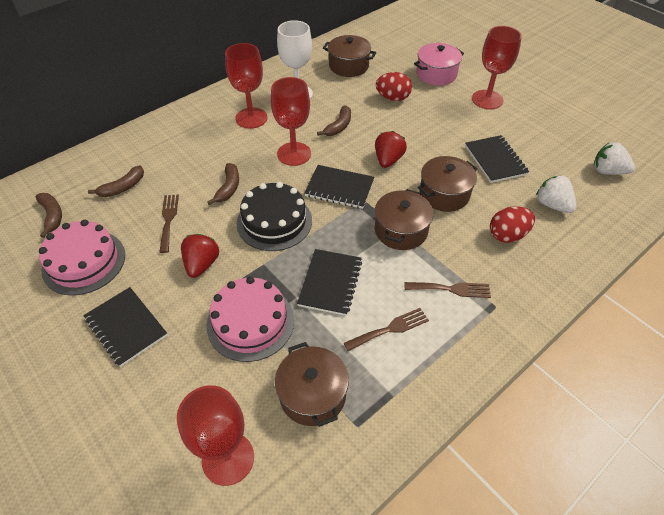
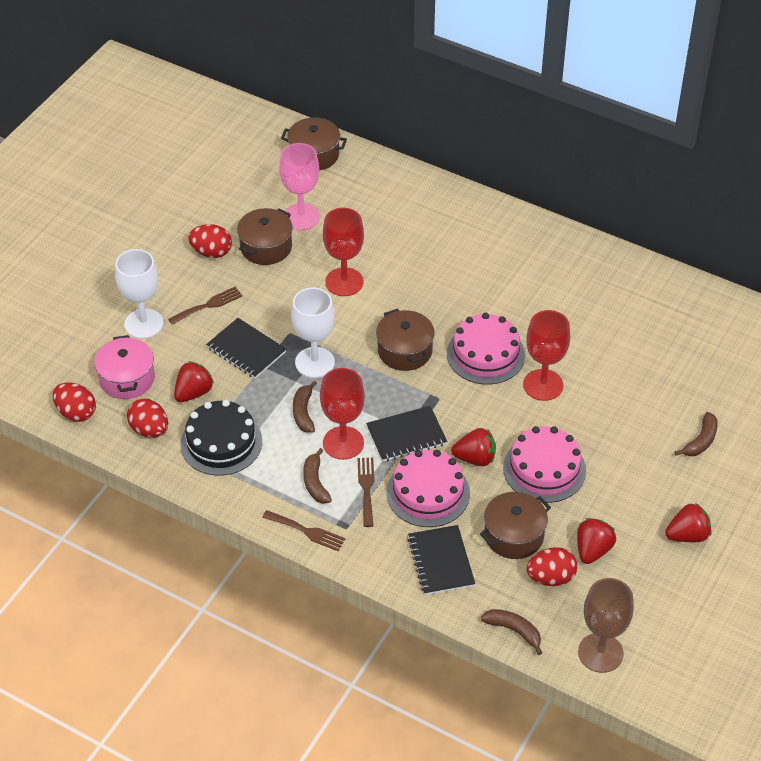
black notebook: 4 -> 3
brown goblet: 0 -> 1
pink cake: 2 -> 3
pink goblet: 0 -> 1
red egg: 2 -> 4
red goblet: 4 -> 3
red strawberry: 2 -> 4
white goblet: 1 -> 2
white strawberry: 2 -> 0

